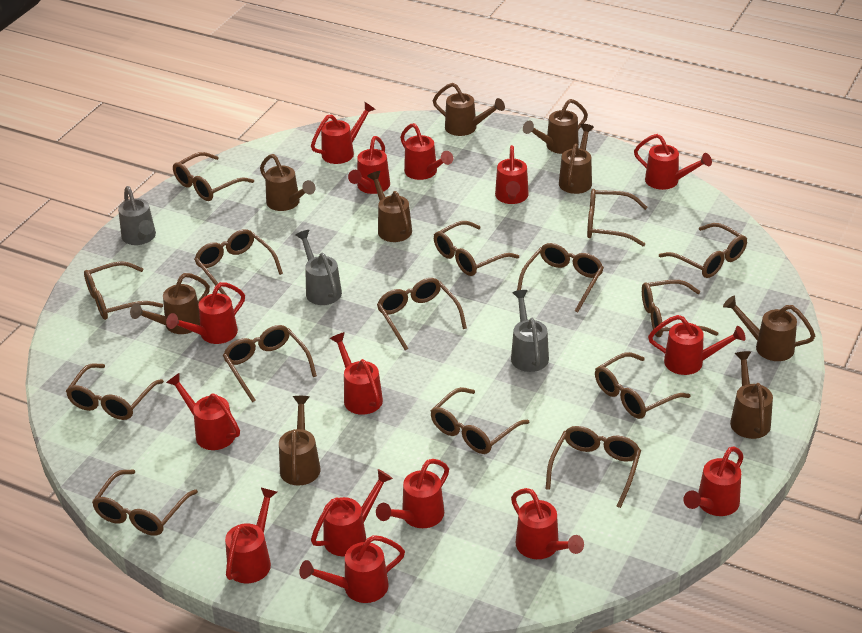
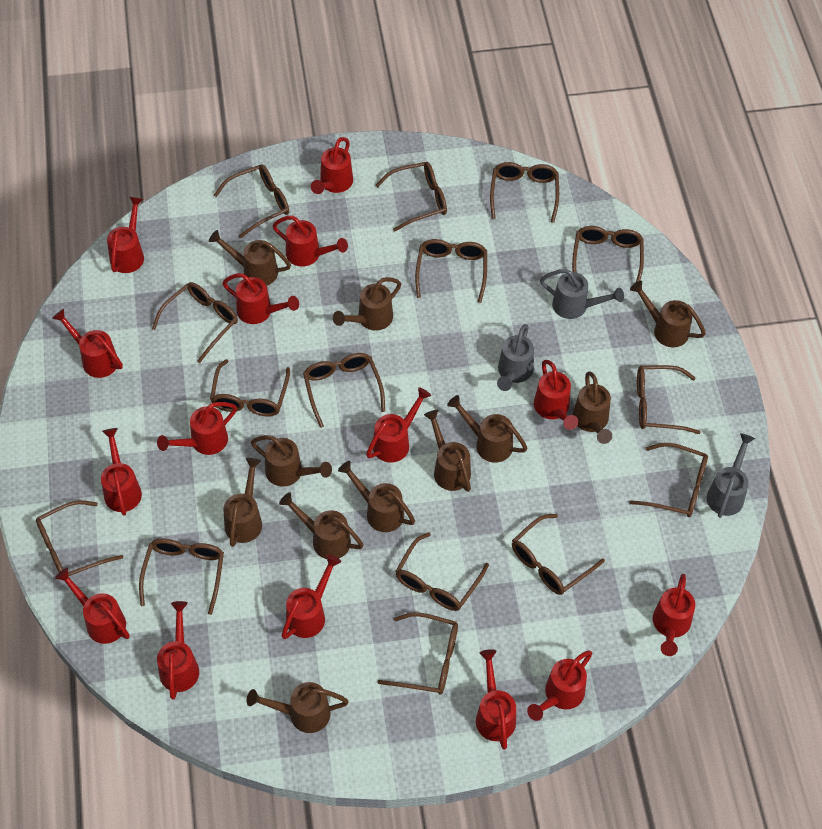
brown watering can: 9 -> 11

